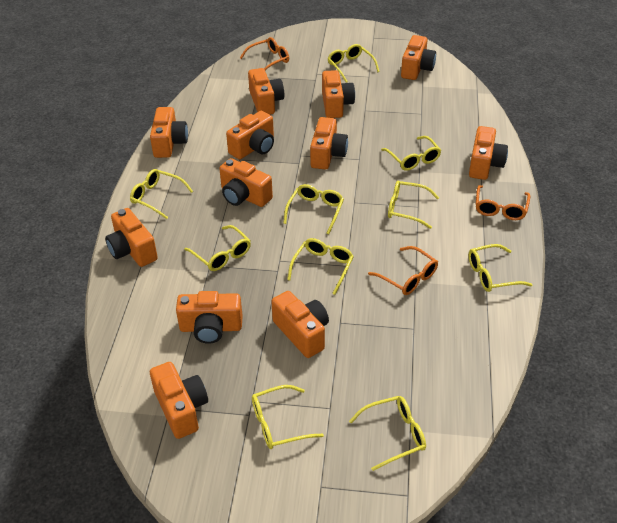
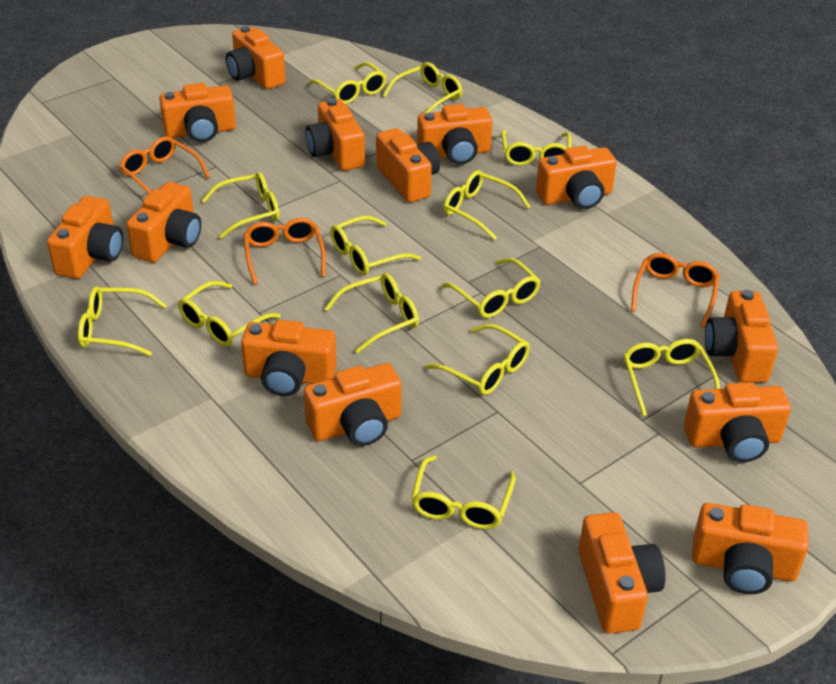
orange camera: 12 -> 14
yellow glasses: 10 -> 13

